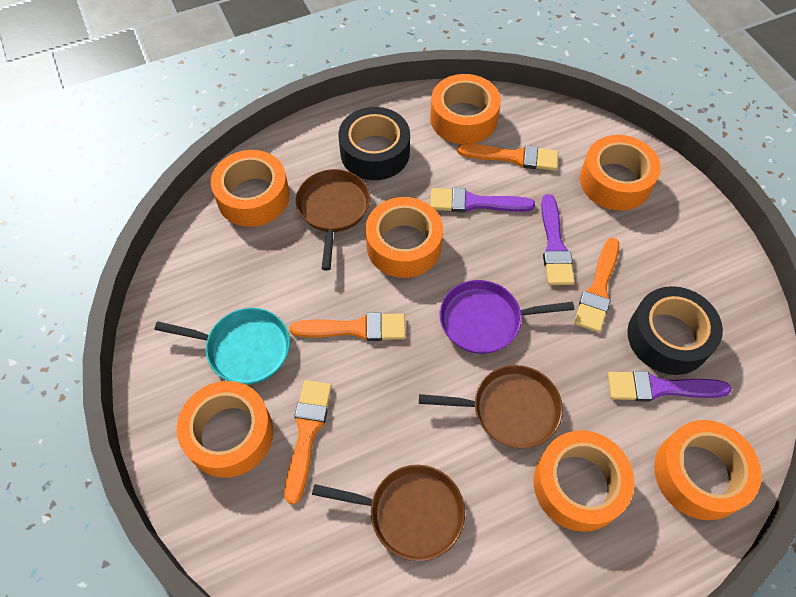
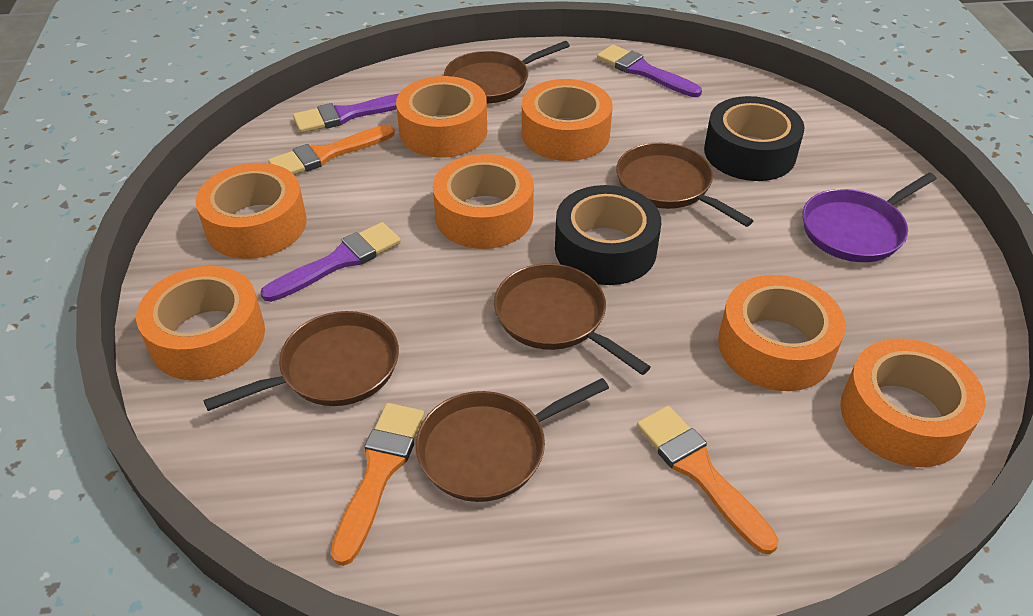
brown pan: 3 -> 5
orange brush: 4 -> 3
turquoise pan: 1 -> 0

